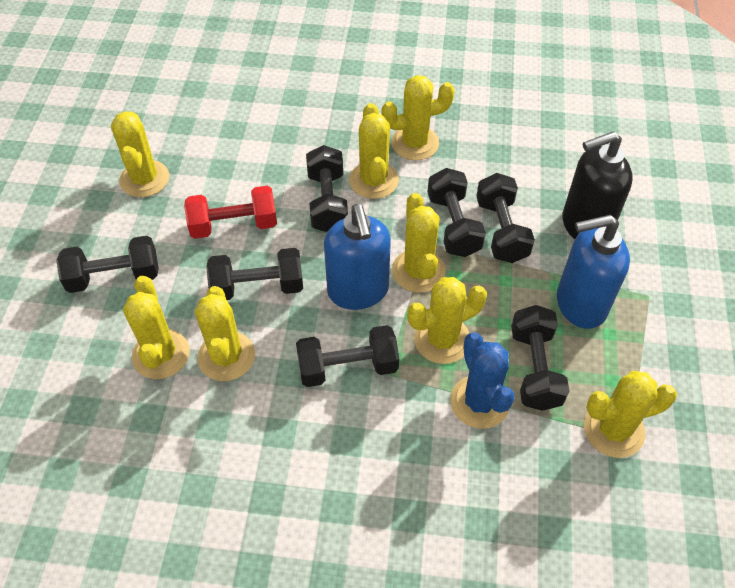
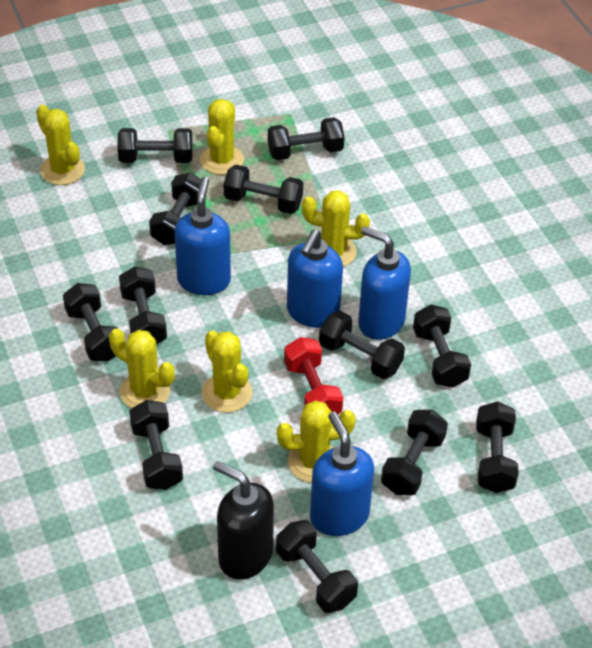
black dumbbell: 7 -> 12
blue cactus: 1 -> 0
blue soap dispenser: 2 -> 4
yellow cactus: 8 -> 6

